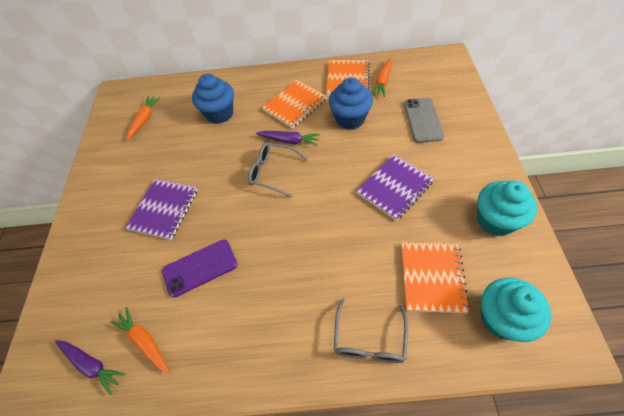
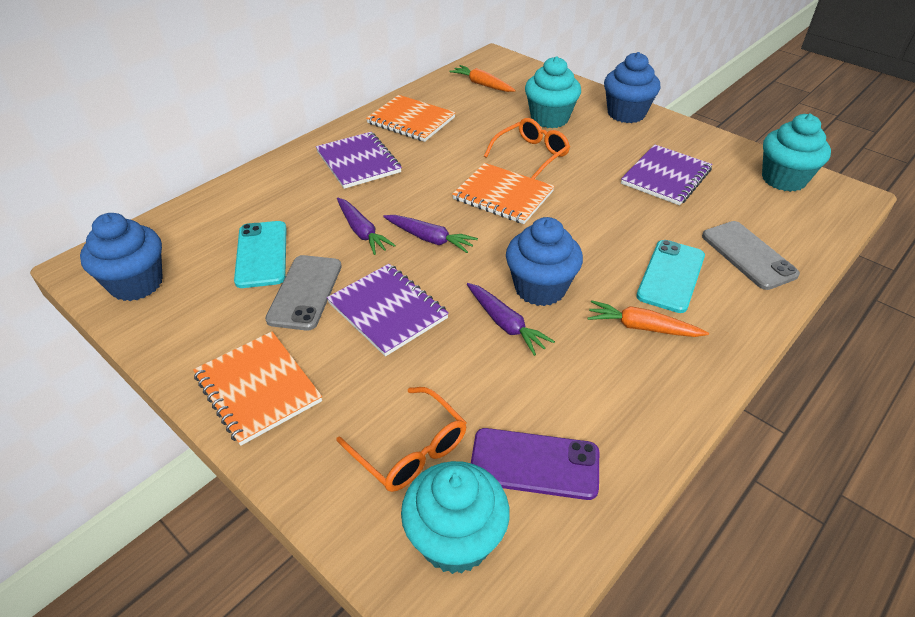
blue cupcake: 2 -> 3
grey glasses: 2 -> 0
grey phone: 1 -> 2
orange carrot: 3 -> 2
orange glasses: 0 -> 2
purple carrot: 2 -> 3
purple notebook: 2 -> 3
turquoise cupcake: 2 -> 3
turquoise phone: 0 -> 2

